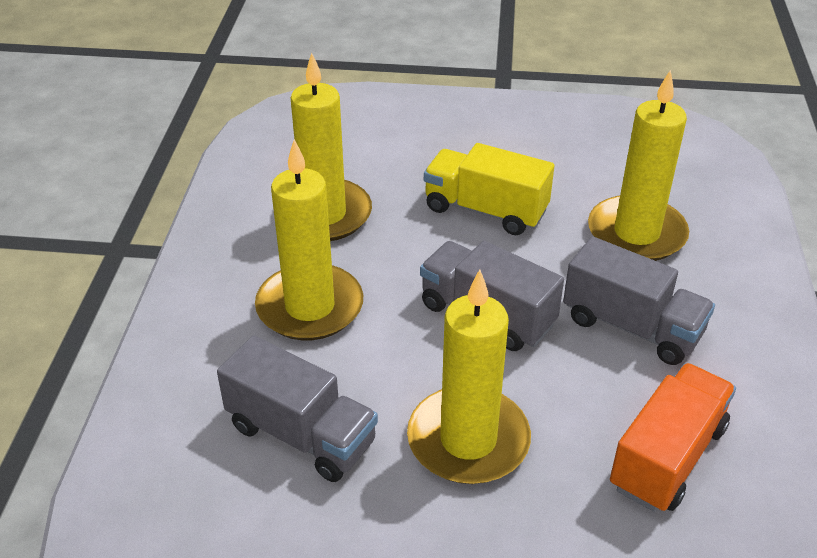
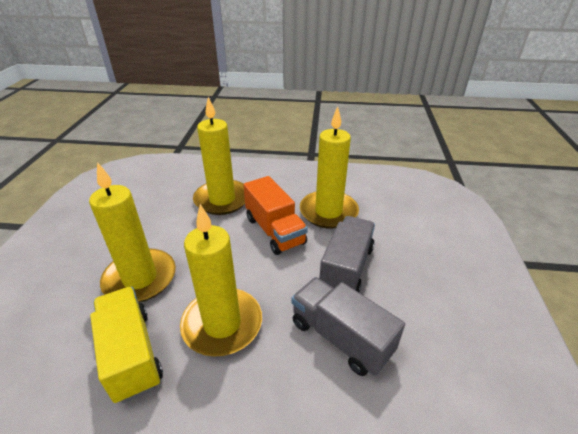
grey truck: 3 -> 2

